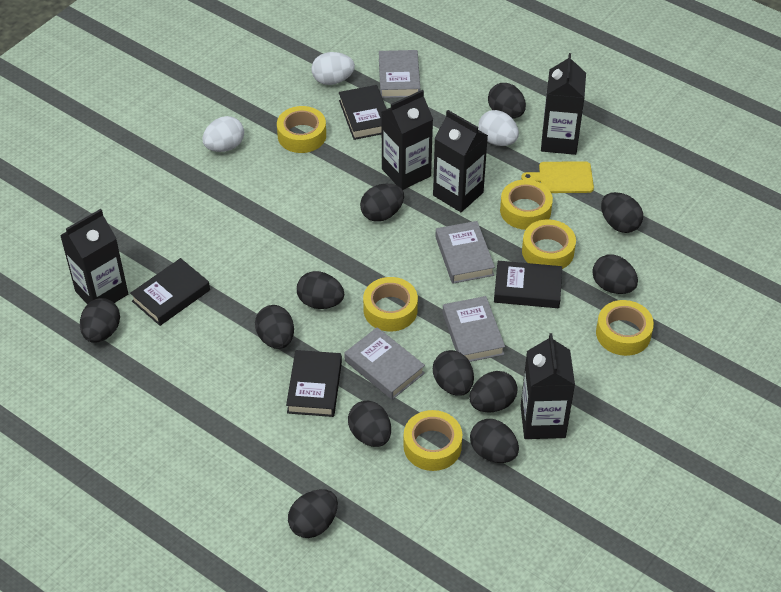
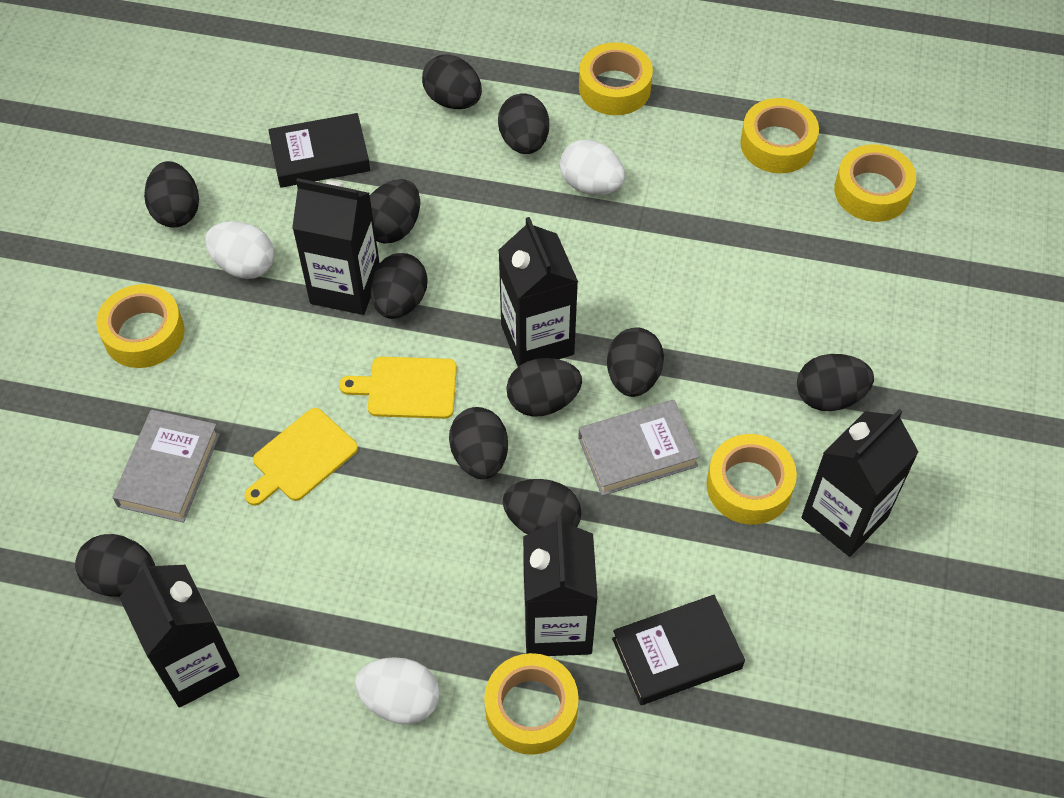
black book: 4 -> 2
black egg: 12 -> 11
grey book: 4 -> 2
yellow cutting board: 1 -> 2

